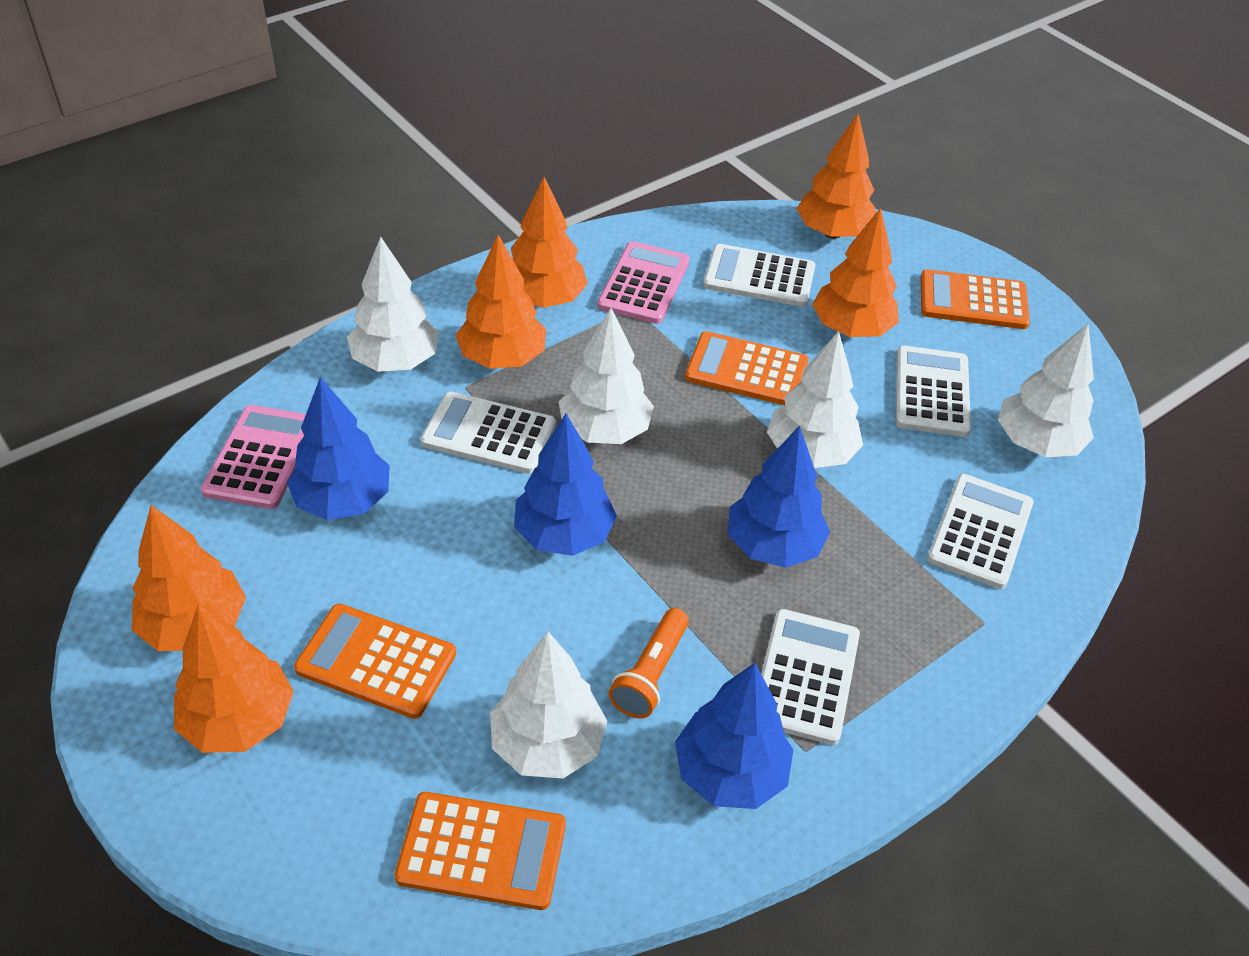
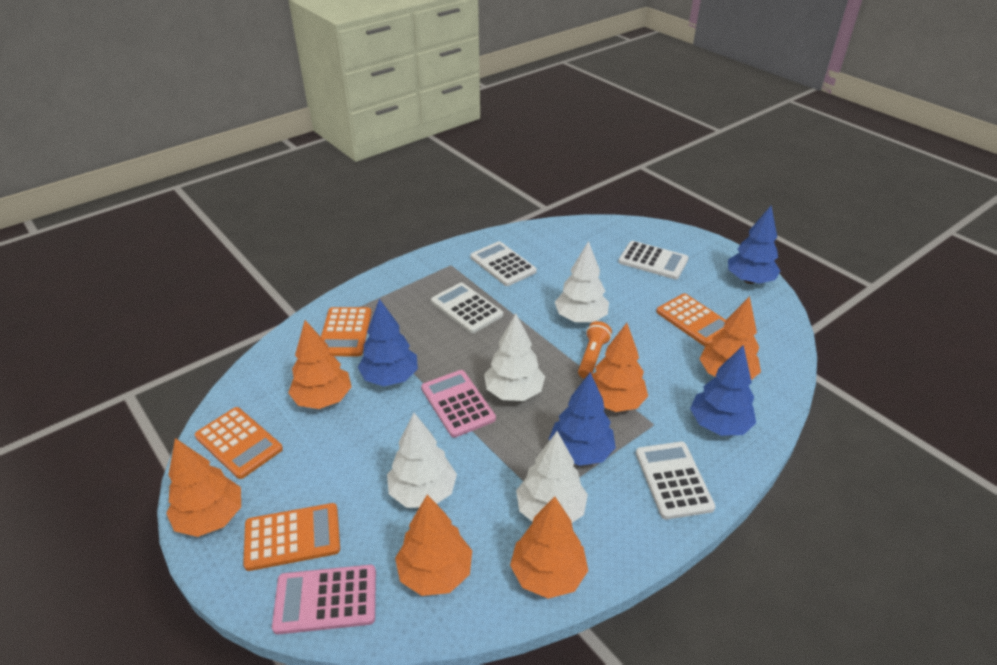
white calculator: 5 -> 4
white tree: 5 -> 4

